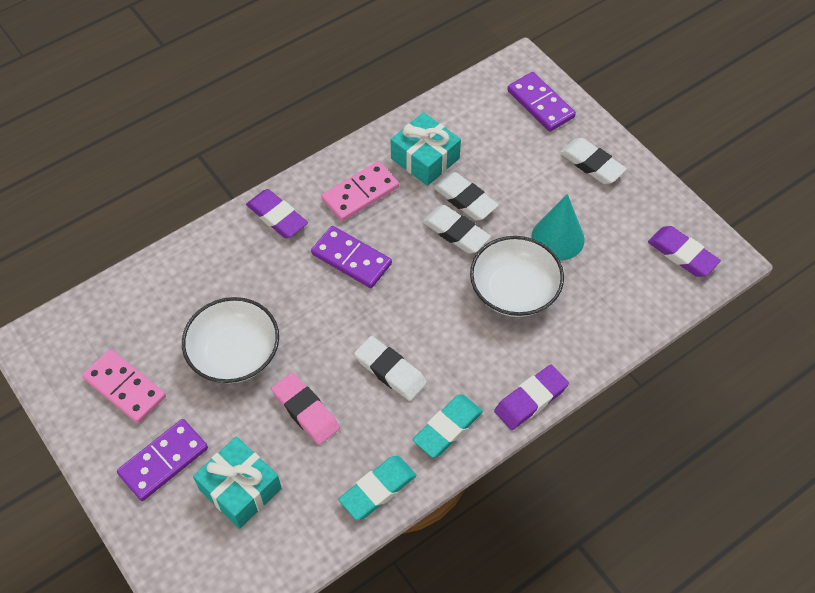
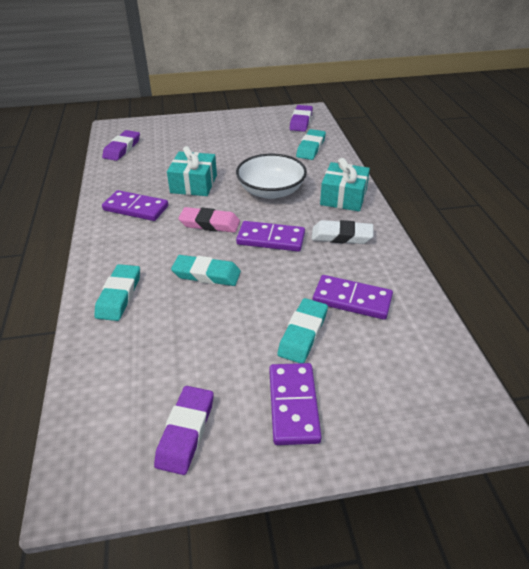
pink domino: 2 -> 0
purple domino: 3 -> 4
turquoise cone: 1 -> 0
turquoise eraser: 2 -> 4
white bowl: 2 -> 1
white eraser: 4 -> 1

